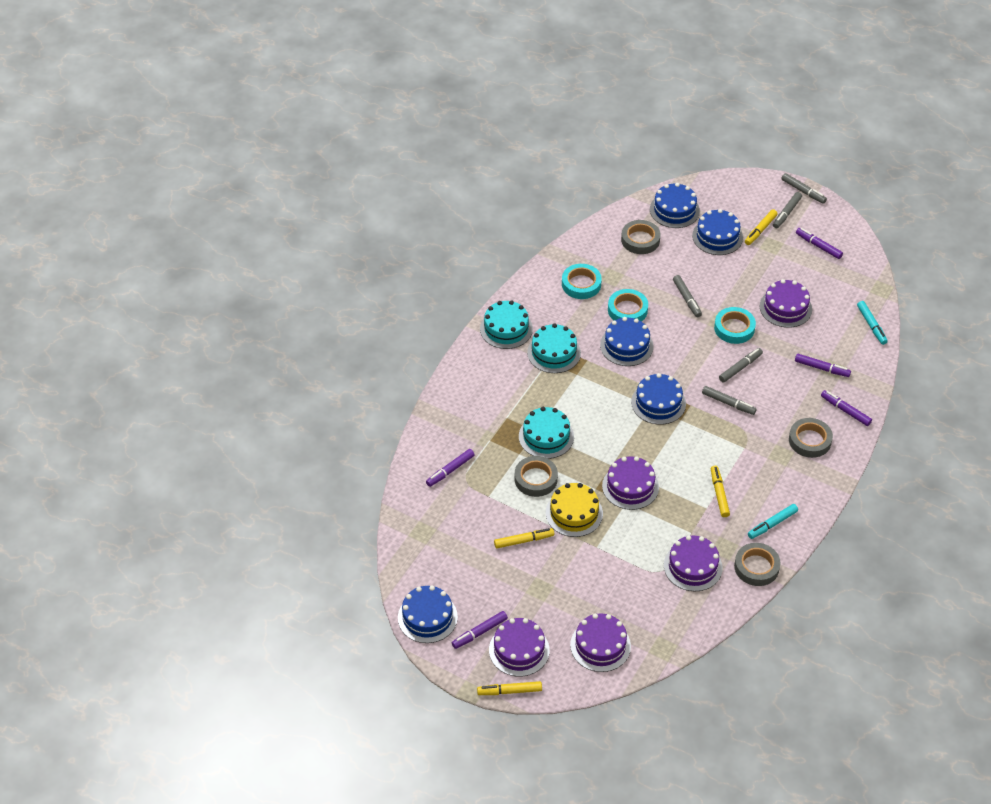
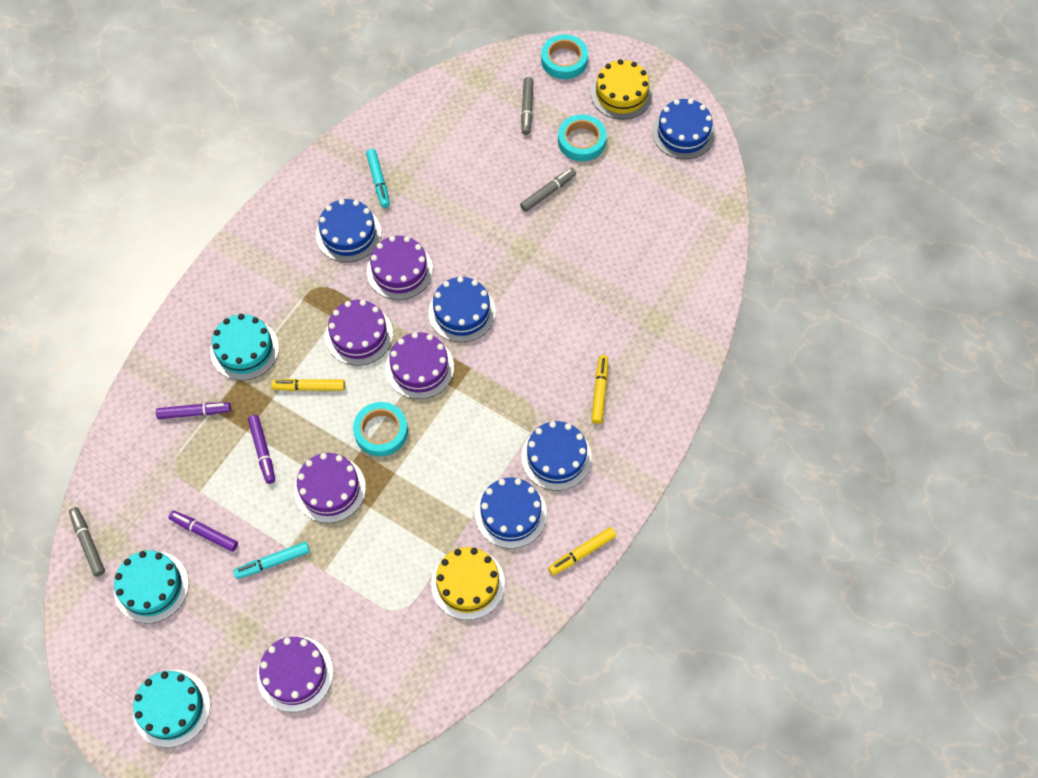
grey marker: 5 -> 3
grey tape: 4 -> 0
purple marker: 5 -> 3
yellow cake: 1 -> 2
yellow marker: 4 -> 3

